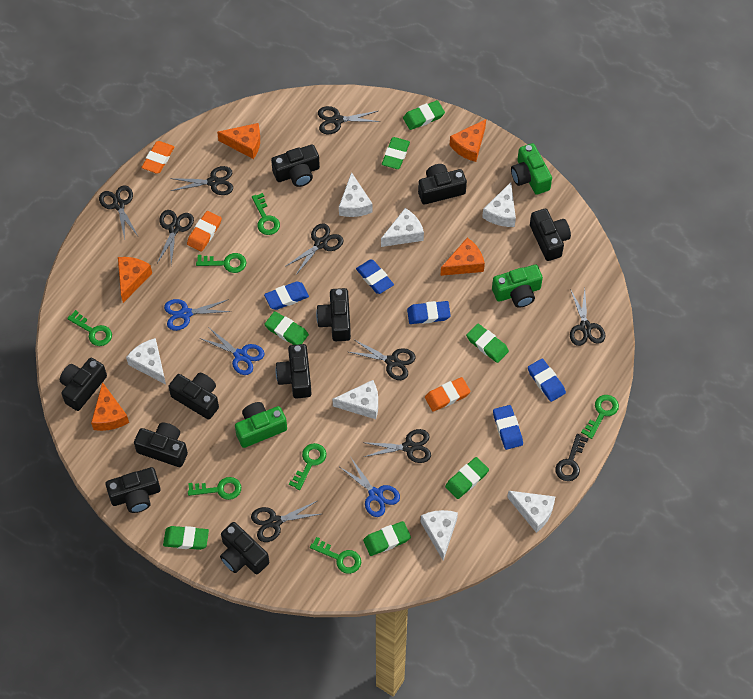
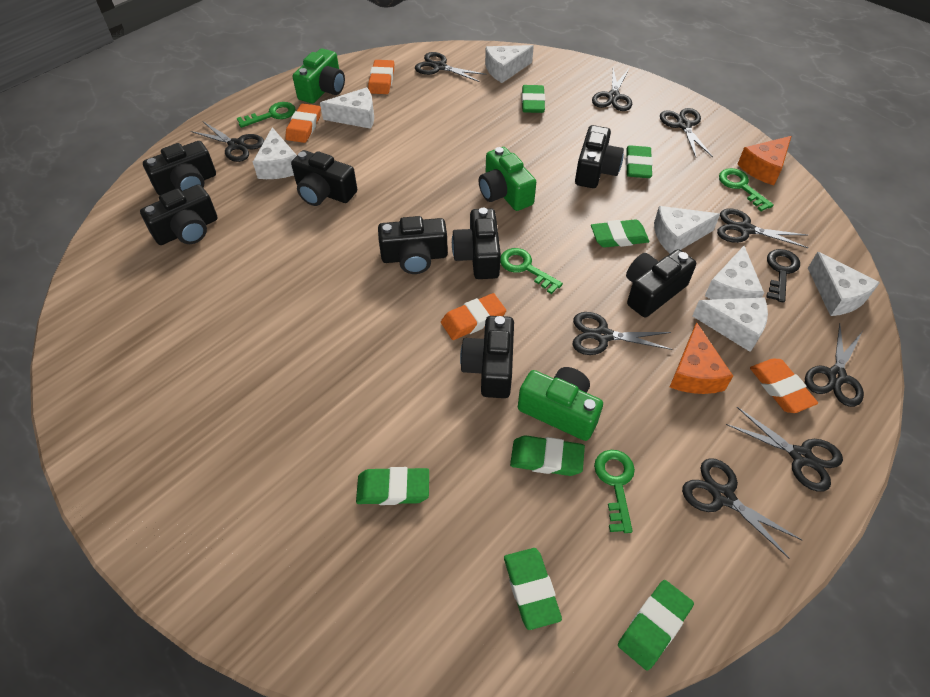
black camera: 10 -> 8
blue eraser: 5 -> 0
blue scissors: 3 -> 0
green key: 7 -> 4
orange cheese: 5 -> 2
orange eraser: 3 -> 4

